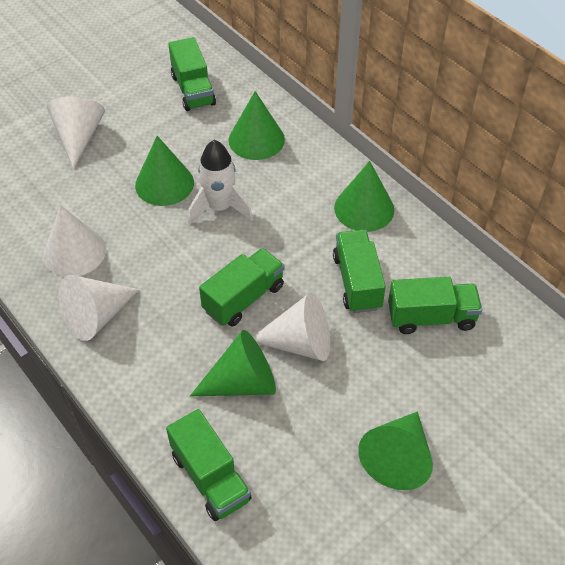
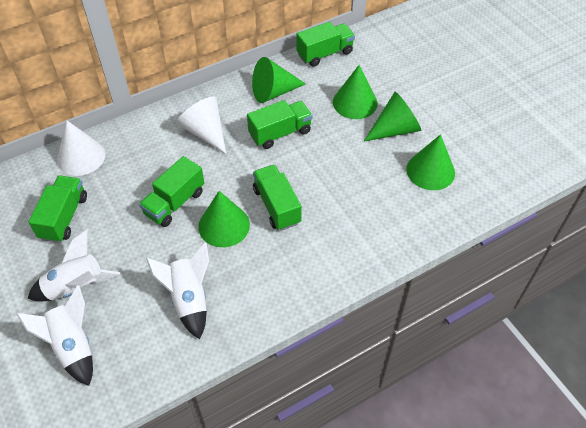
white cone: 4 -> 2
white rocket: 1 -> 3

